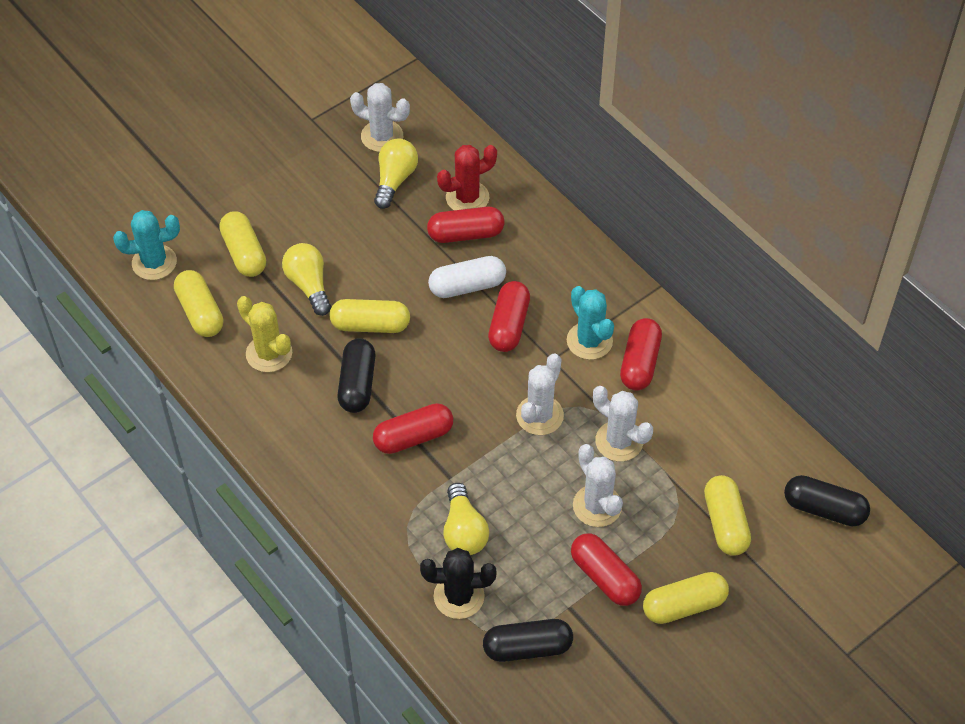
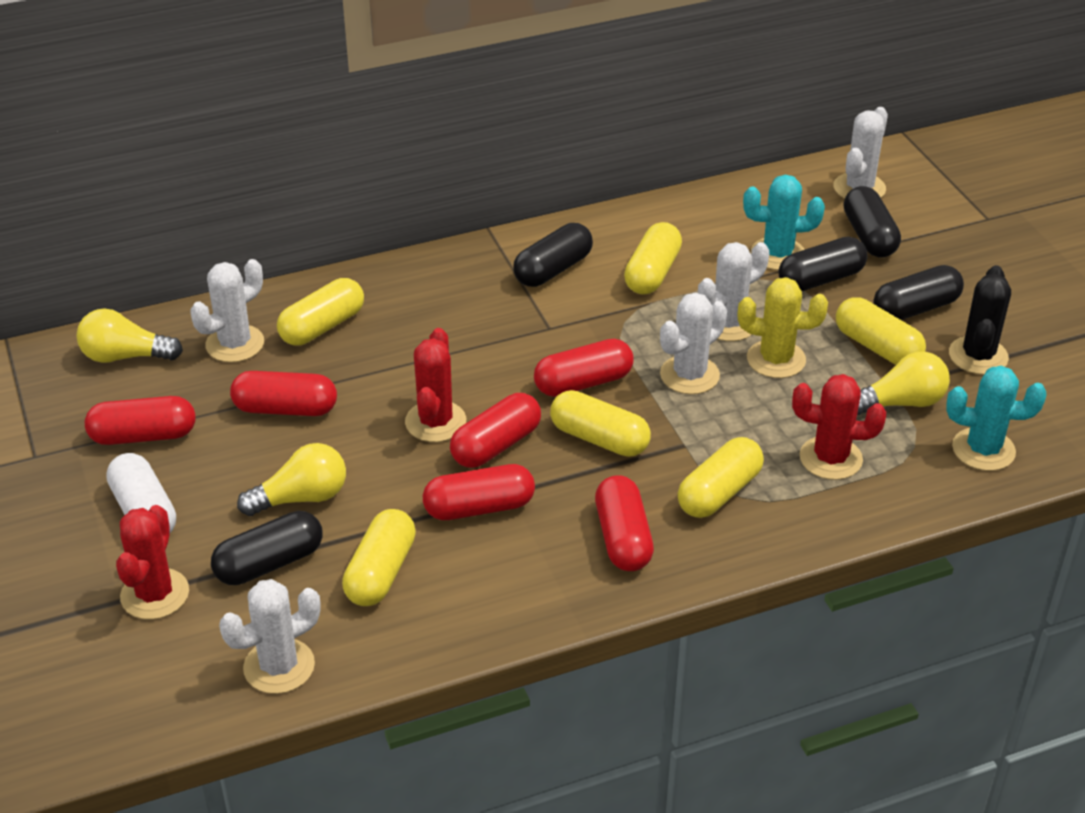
black capsule: 3 -> 5
red cactus: 1 -> 3
red capsule: 5 -> 6
white cactus: 4 -> 5
yellow capsule: 5 -> 6

